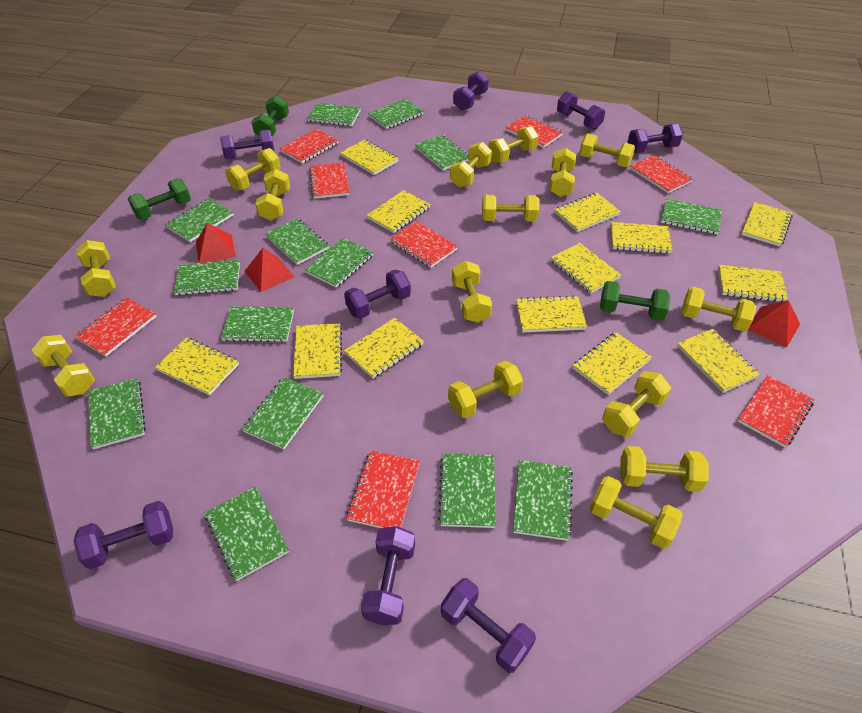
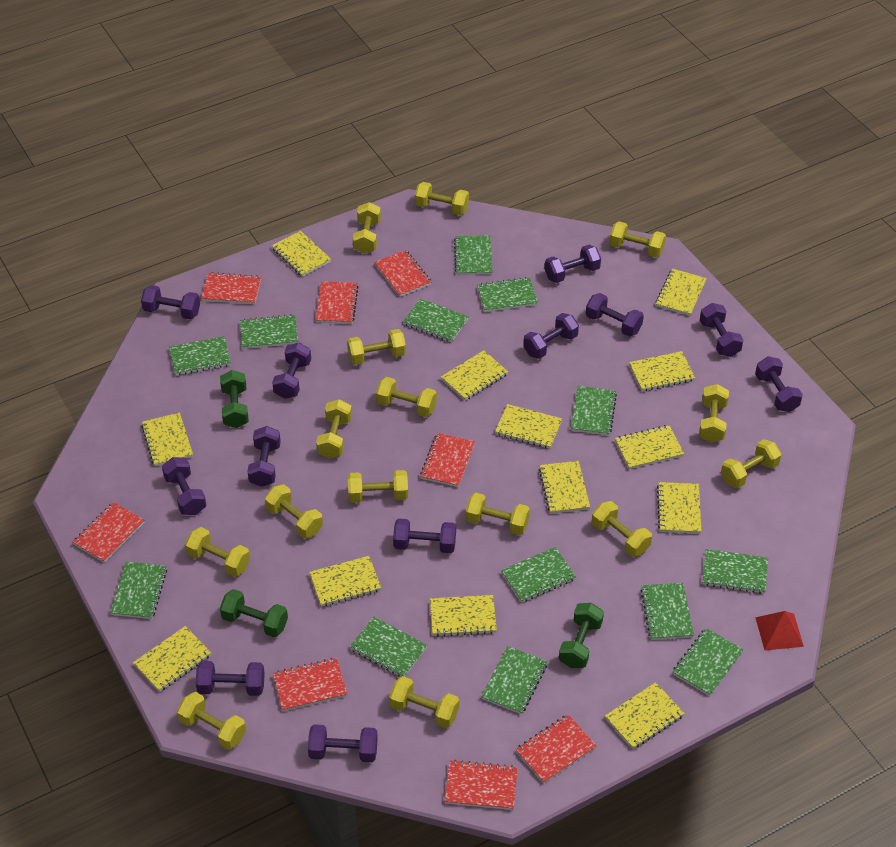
green notebook: 14 -> 13
purple dumbbell: 8 -> 12
red pyramid: 3 -> 1

